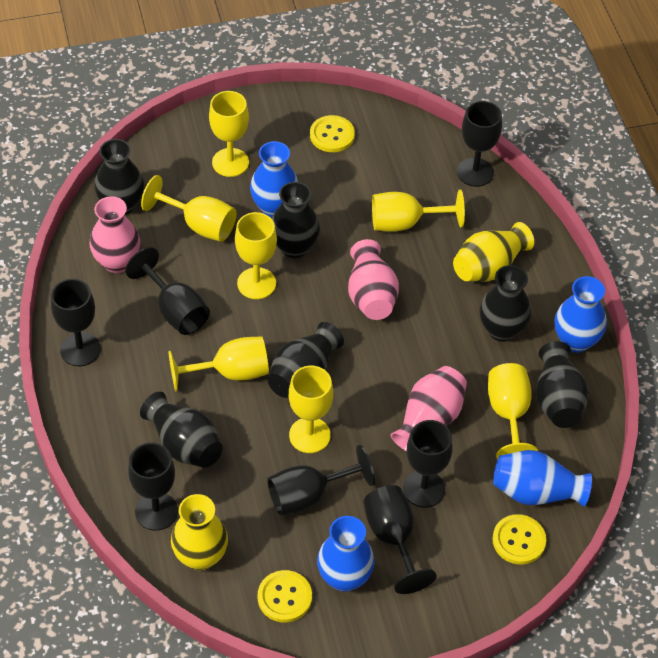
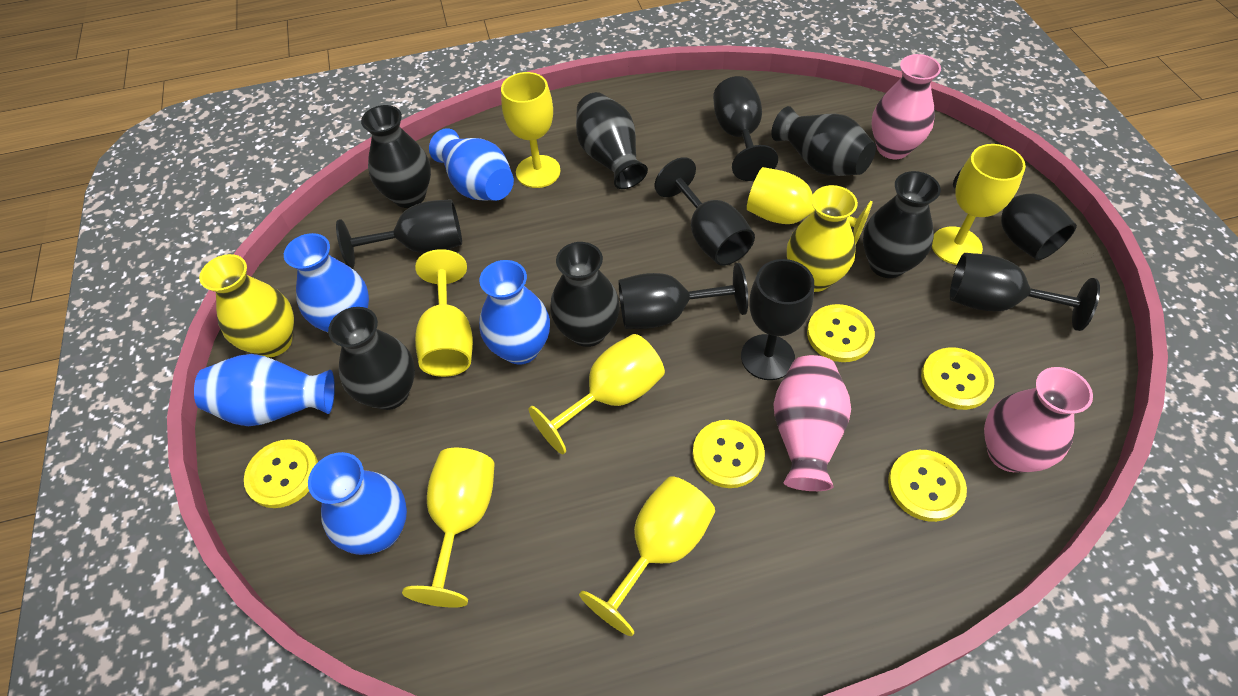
blue vase: 4 -> 5
yellow button: 3 -> 5

